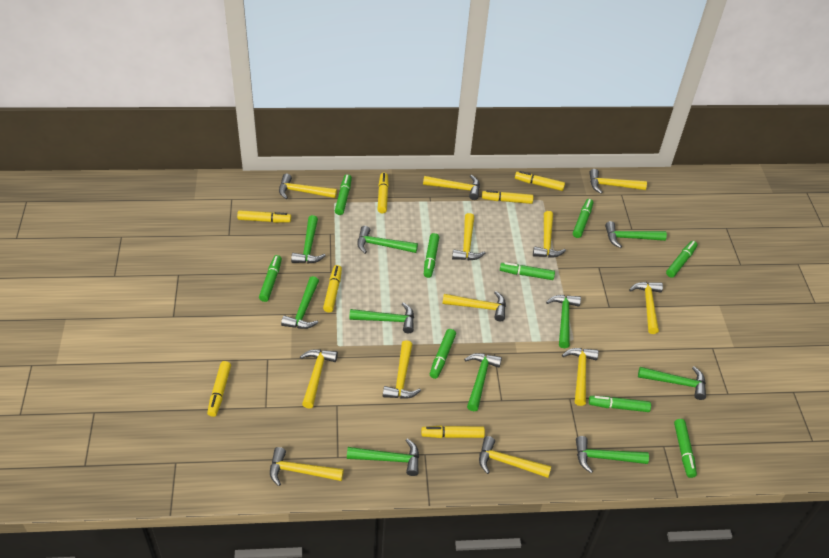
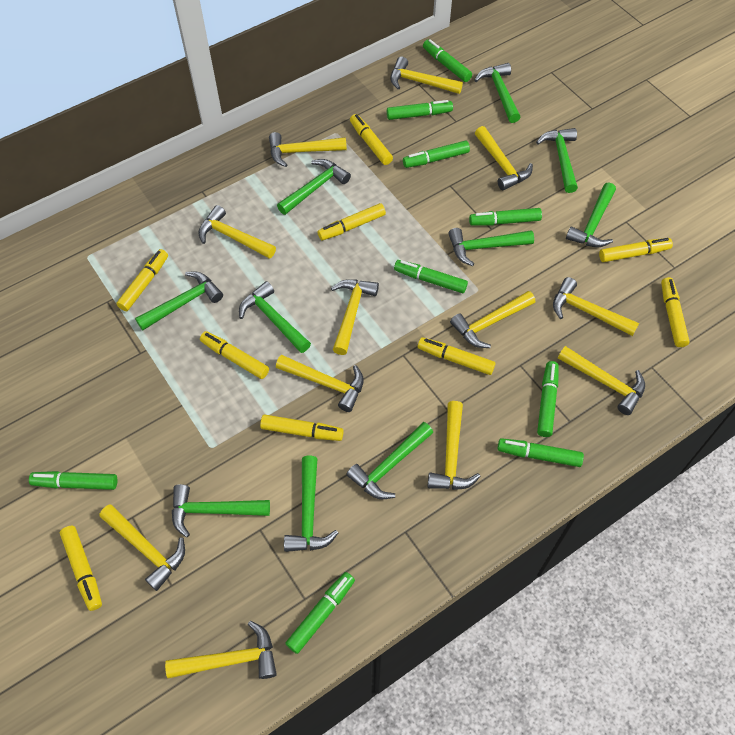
yellow marker: 7 -> 9

